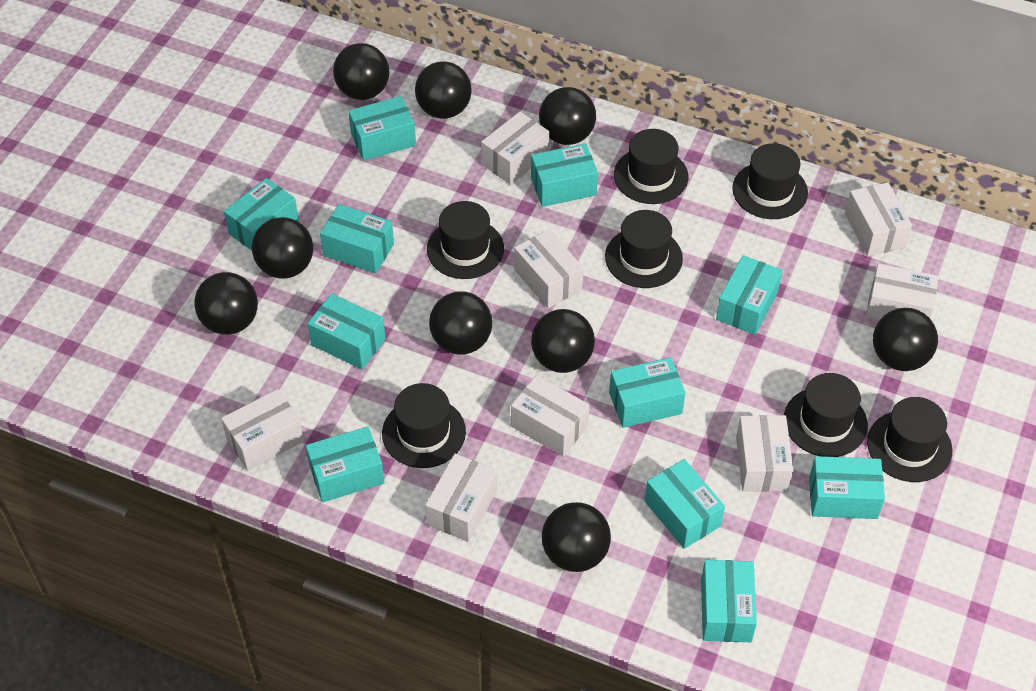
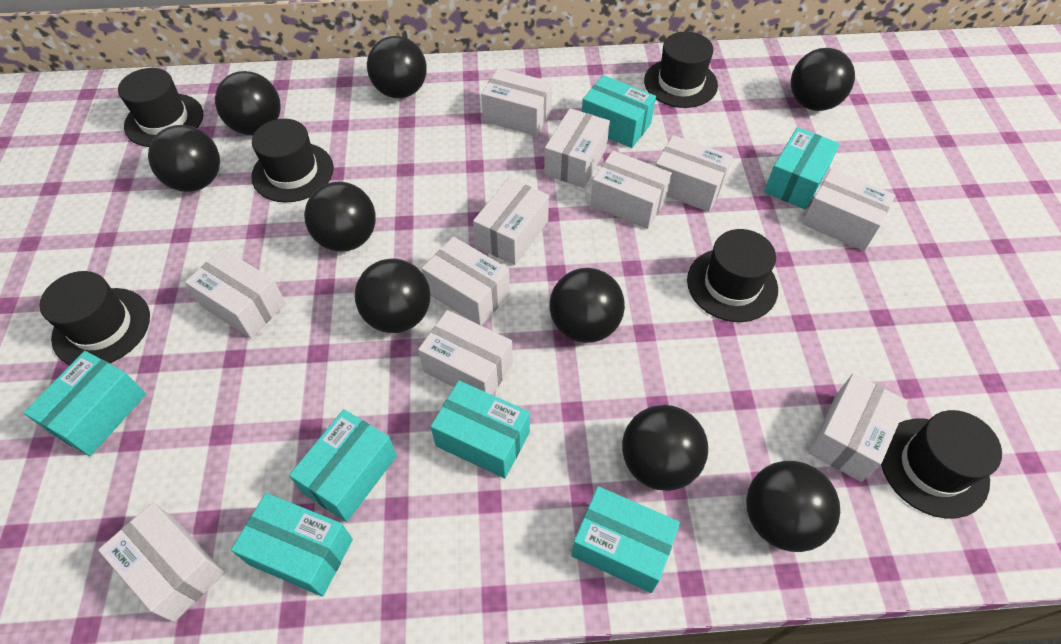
black hat: 7 -> 6
turquoise box: 11 -> 7
white box: 8 -> 11

